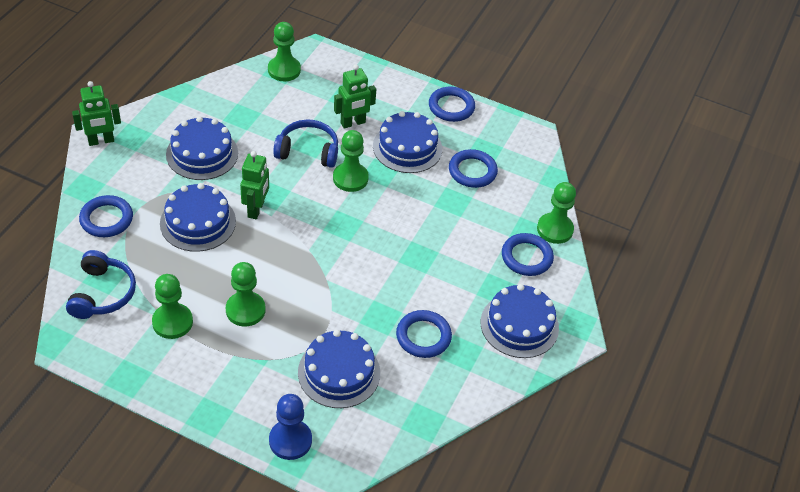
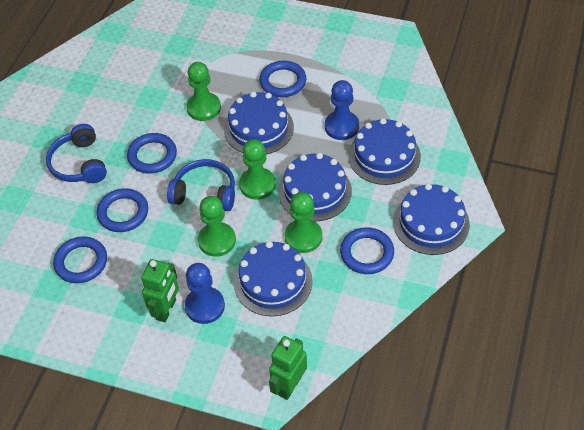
blue pawn: 1 -> 2
green pawn: 5 -> 4
green robot: 3 -> 2

